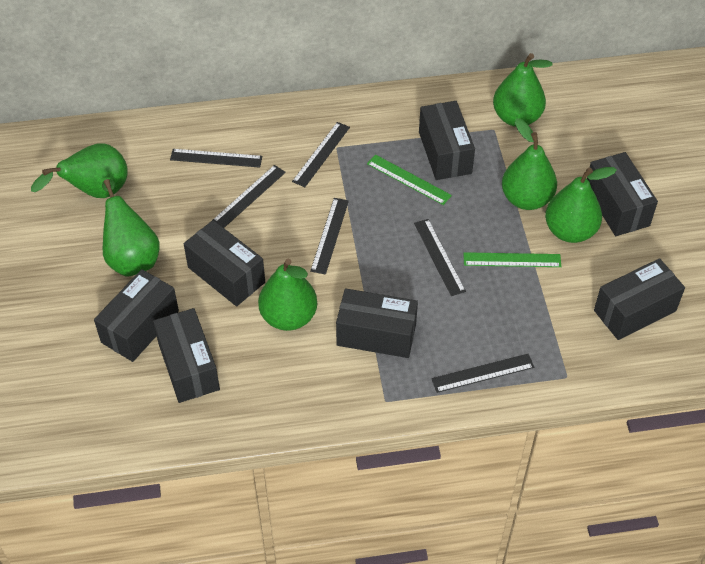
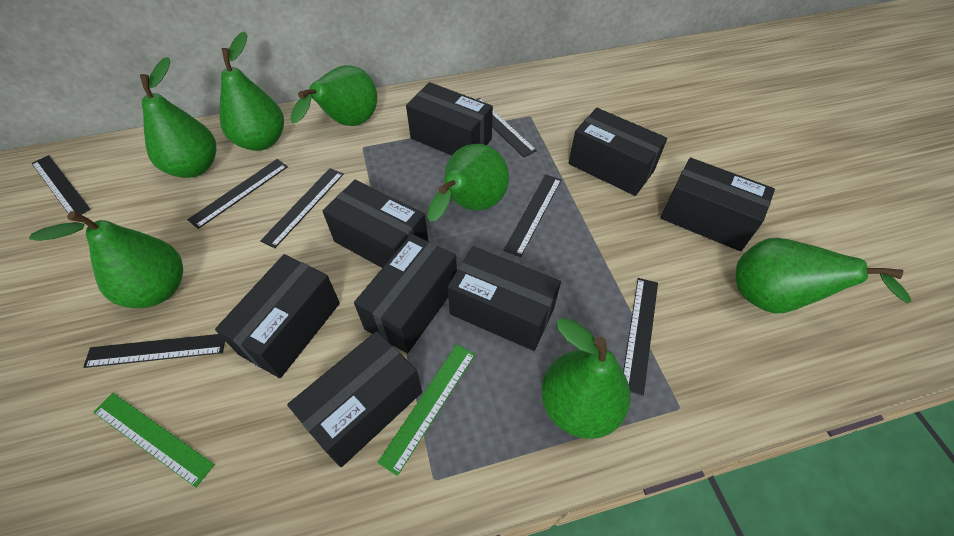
black box: 7 -> 8
black ruler: 6 -> 7
green pear: 6 -> 7

